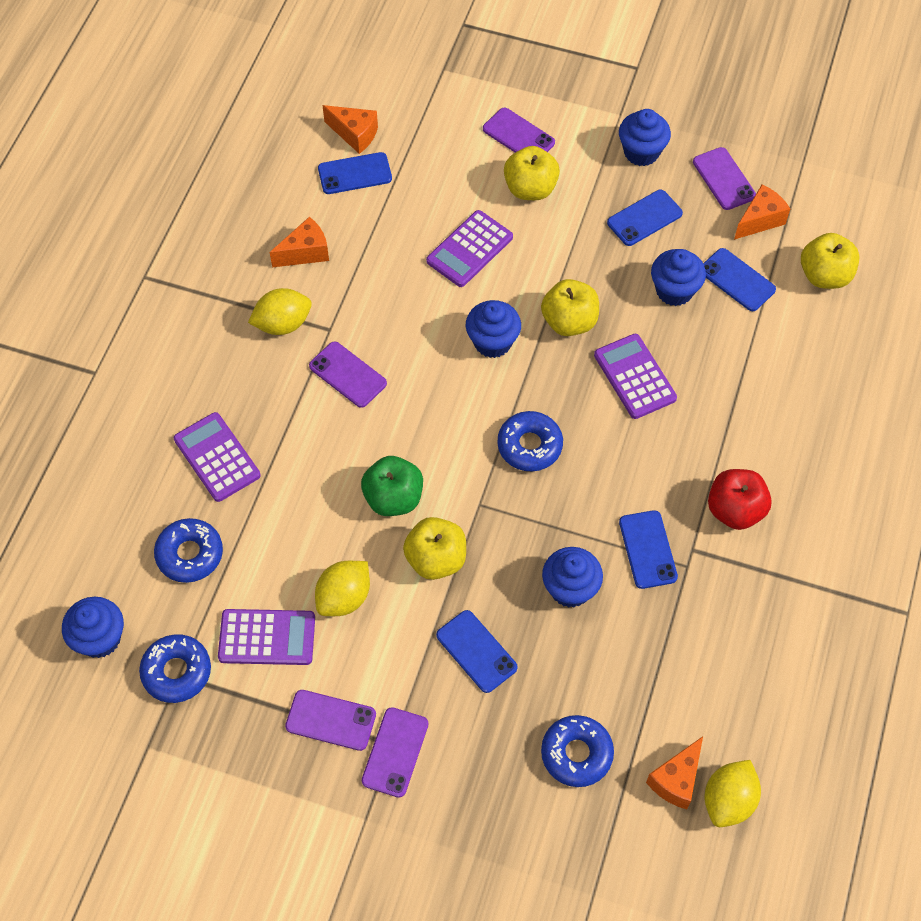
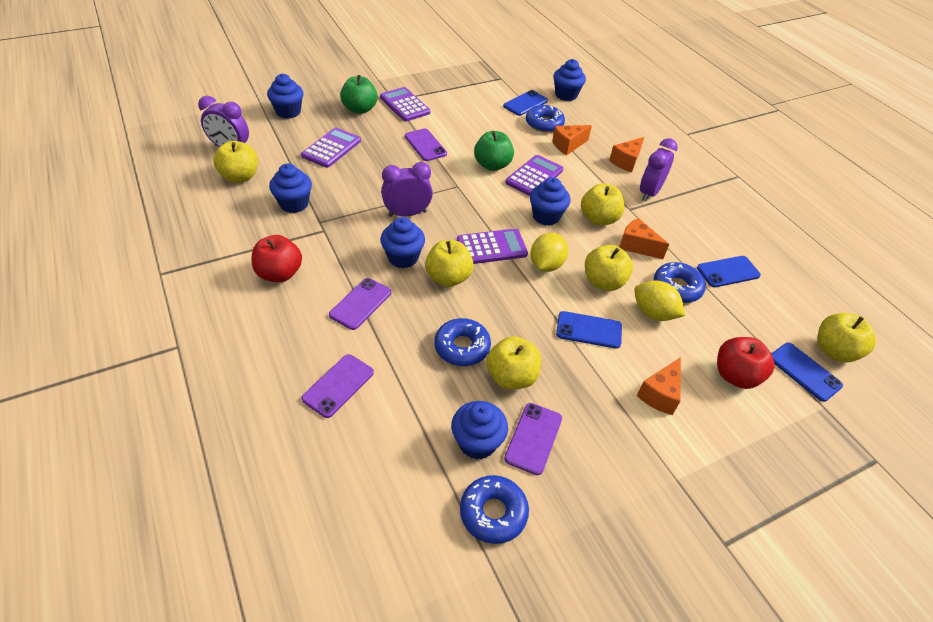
blue cupcake: 5 -> 6
blue phone: 5 -> 4
green apple: 1 -> 2
purple clock: 0 -> 3
purple phone: 5 -> 4
red apple: 1 -> 2
yellow apple: 4 -> 6
yellow lemon: 3 -> 2

